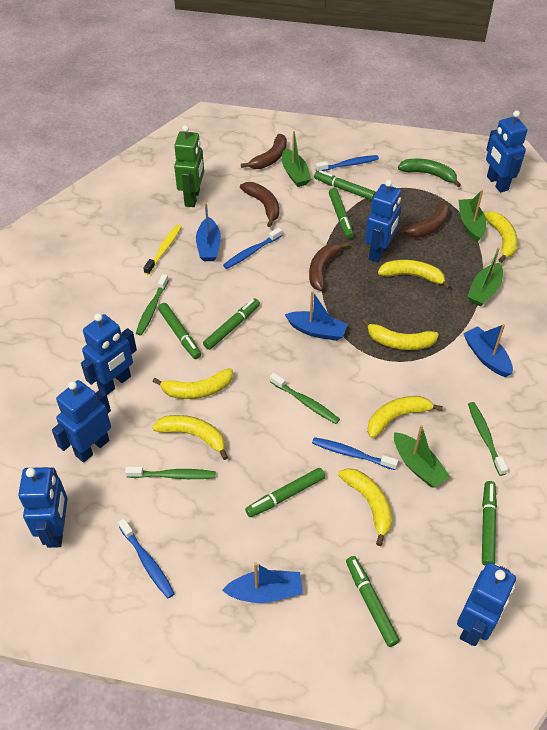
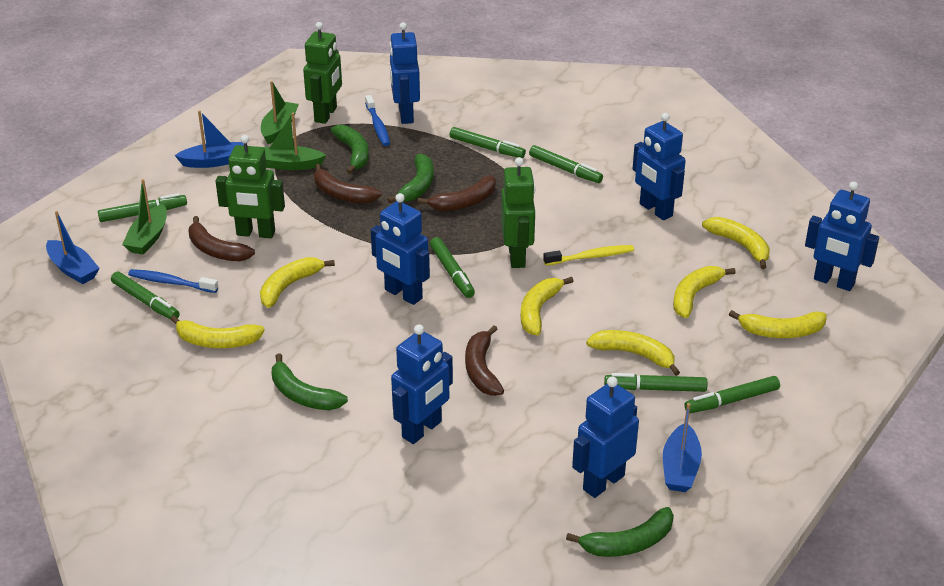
blue boat: 4 -> 3
blue toothbrush: 4 -> 2
green banana: 1 -> 4
green boat: 4 -> 3
green robot: 1 -> 3
green toothbrush: 4 -> 0

